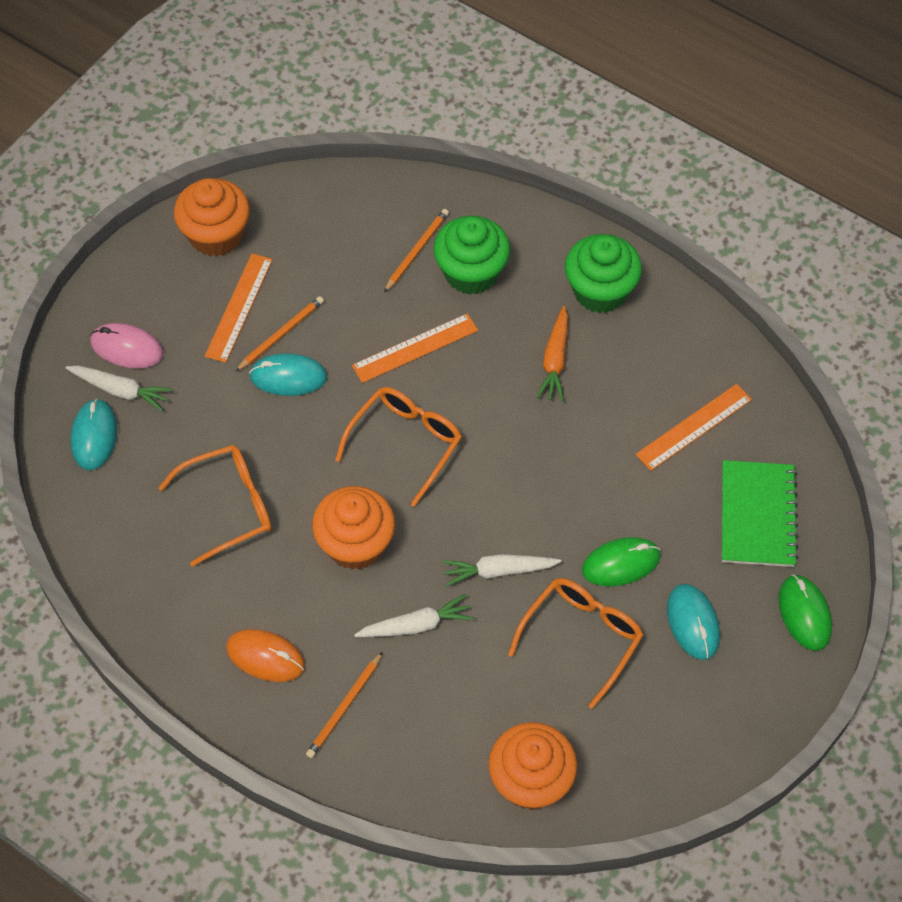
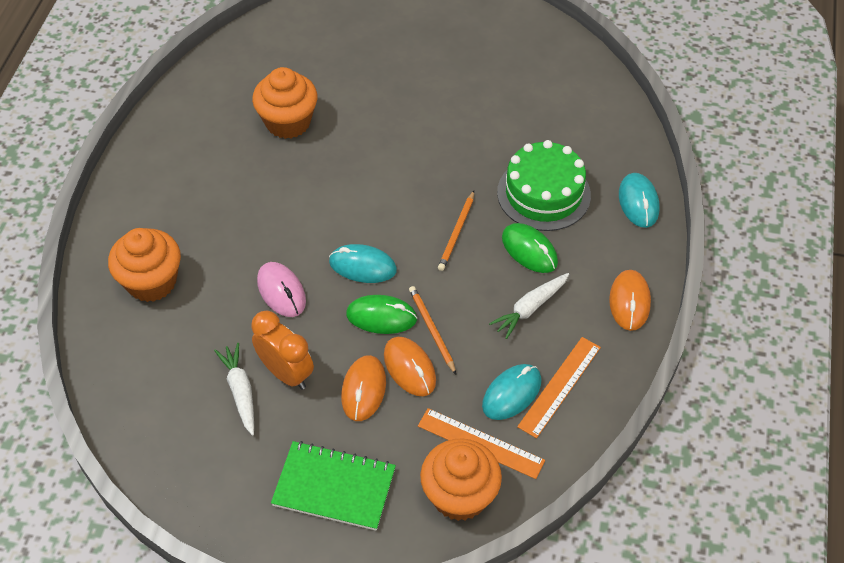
green cake: 0 -> 1
green cupcake: 2 -> 0
orange carrot: 1 -> 0
orange clock: 0 -> 1
orange glasses: 3 -> 0
orange mouse: 1 -> 3
orange pencil: 3 -> 2
orange ruler: 3 -> 2
white carrot: 3 -> 2

